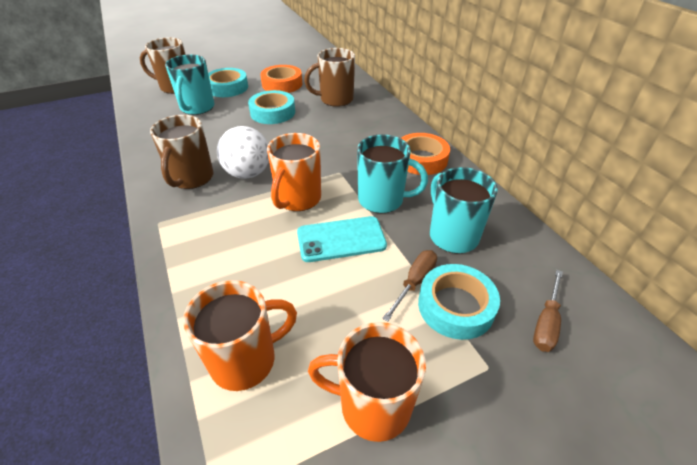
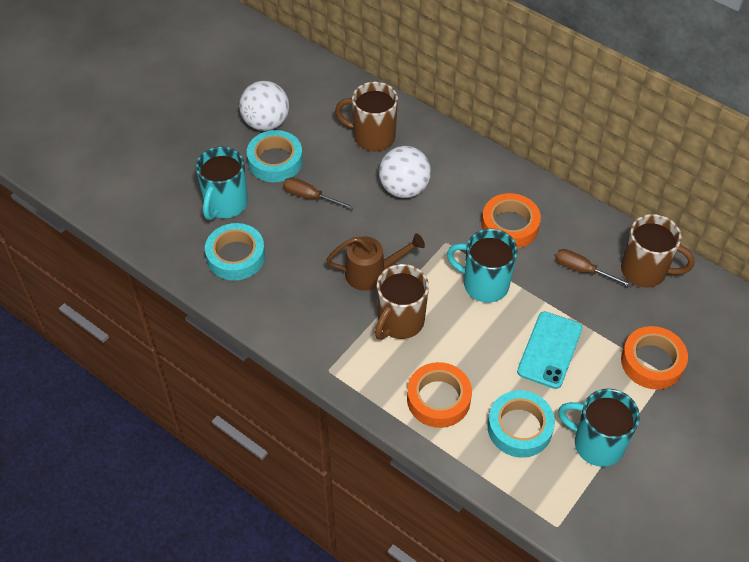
brown watering can: 0 -> 1
orange mug: 3 -> 0
orange tape: 2 -> 3
white ball: 1 -> 2

